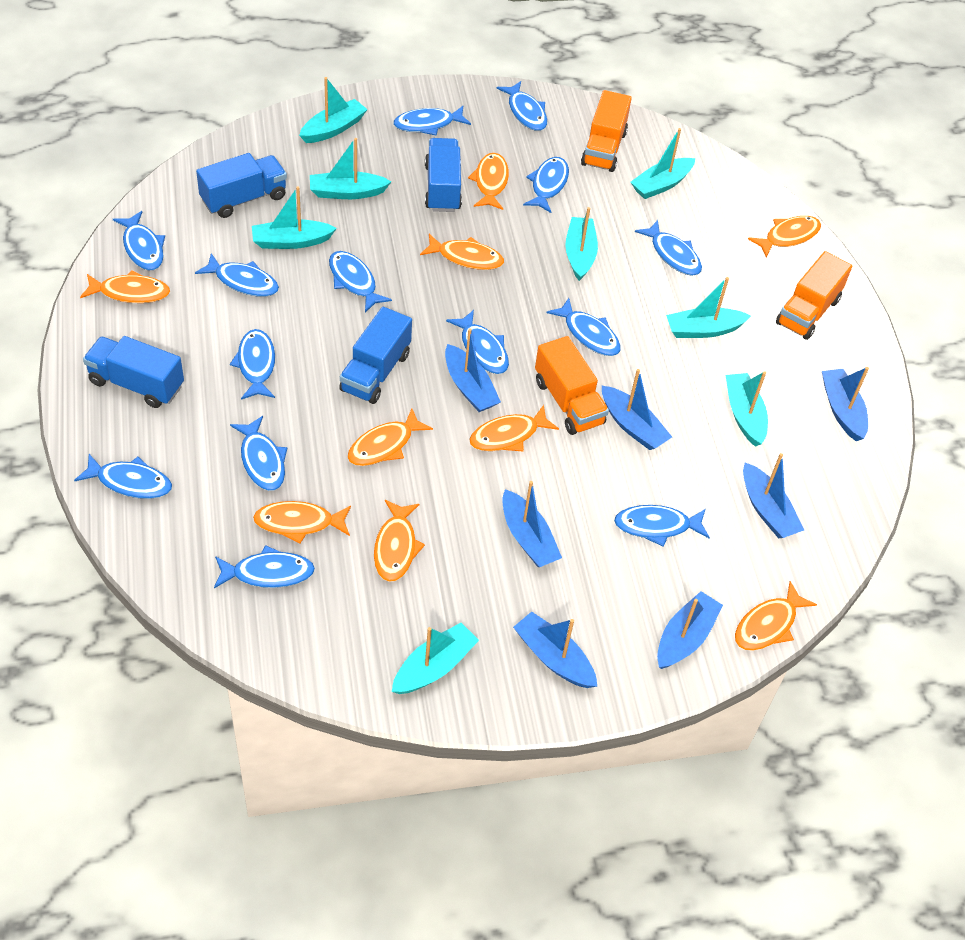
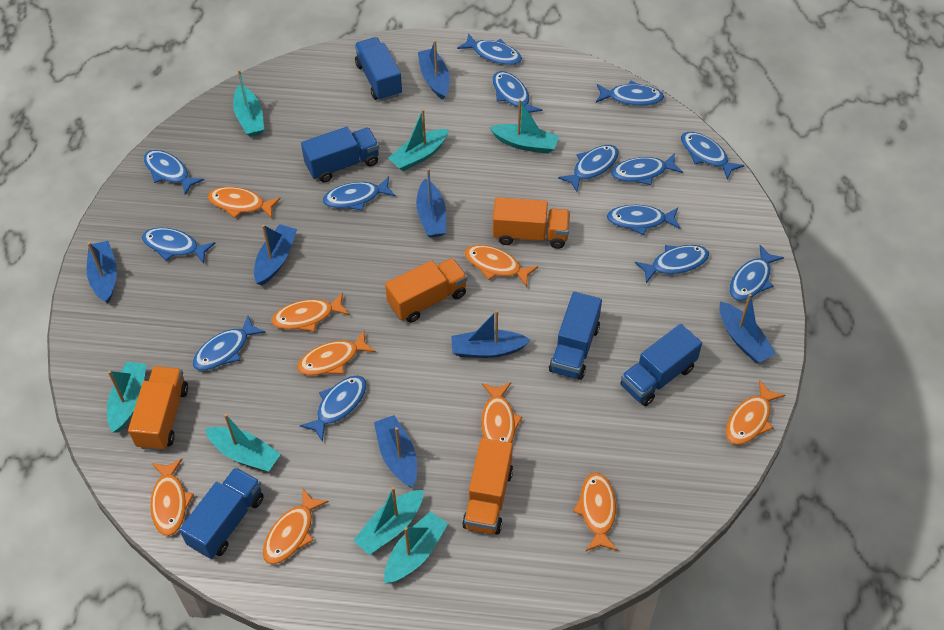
blue truck: 4 -> 5
orange truck: 3 -> 4
turquoise boat: 8 -> 7

